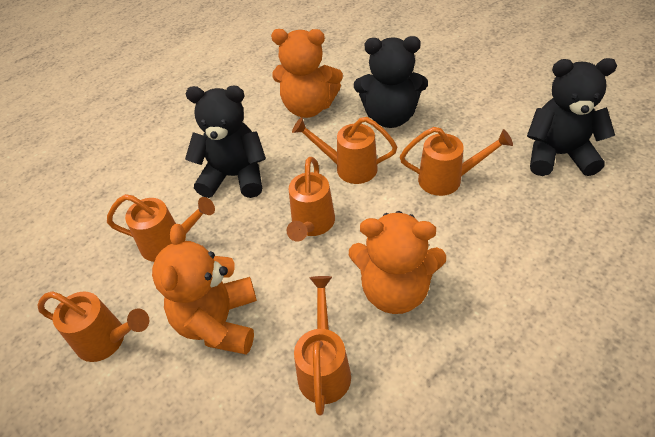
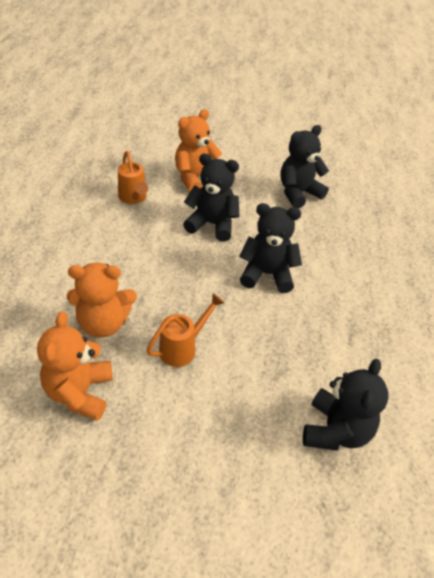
black teddy bear: 3 -> 4
orange watering can: 6 -> 2

